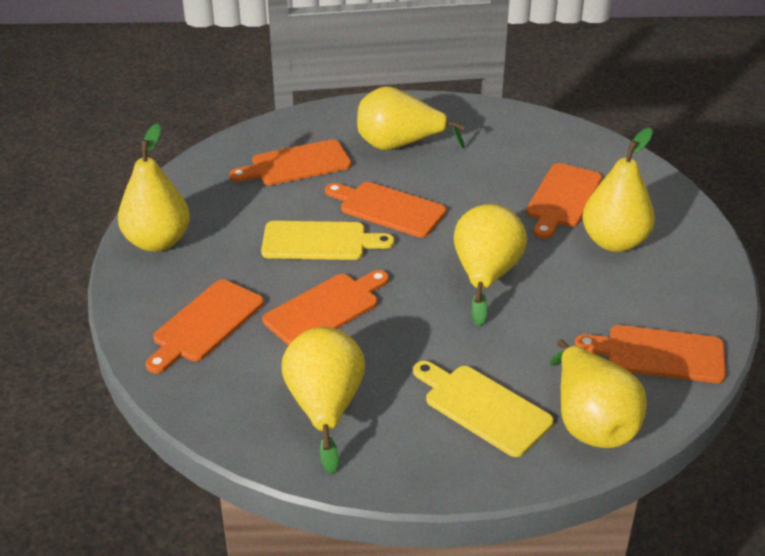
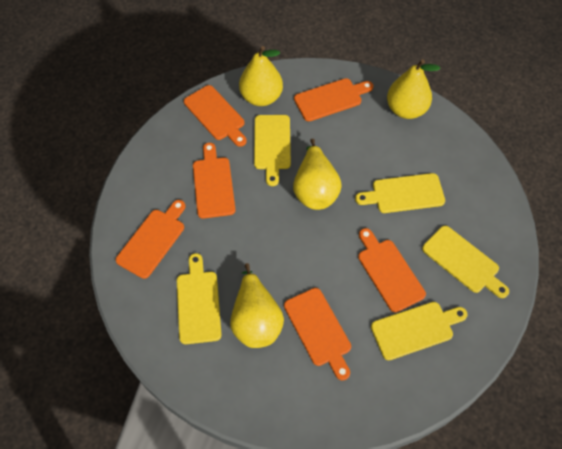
yellow cutting board: 2 -> 5
yellow pear: 6 -> 4

